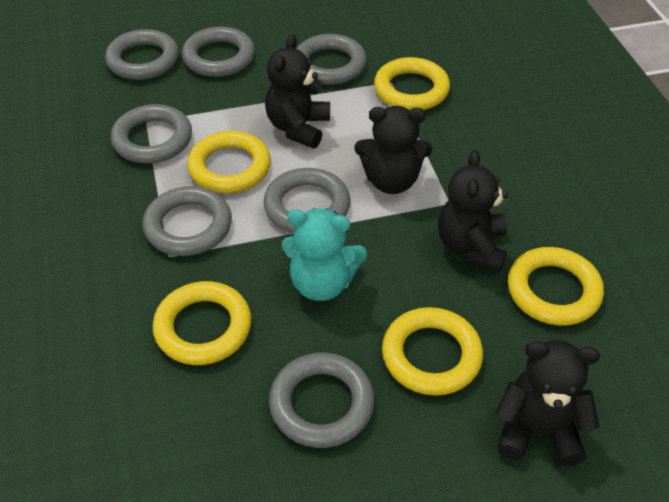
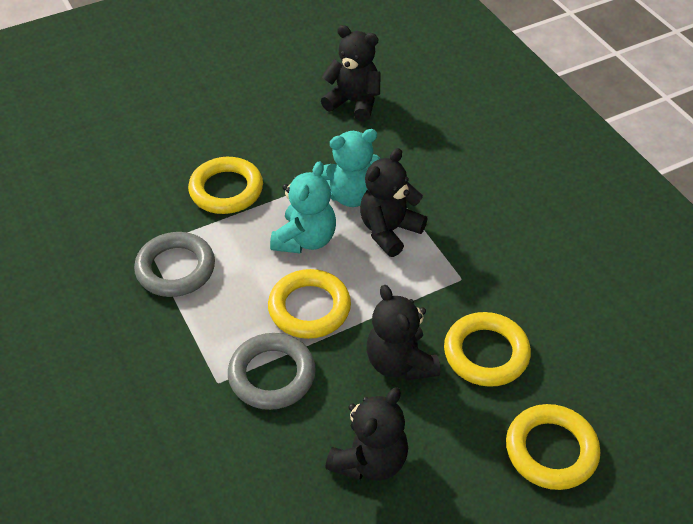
grey ring: 7 -> 2
turquoise teddy bear: 1 -> 2
yellow ring: 5 -> 4

